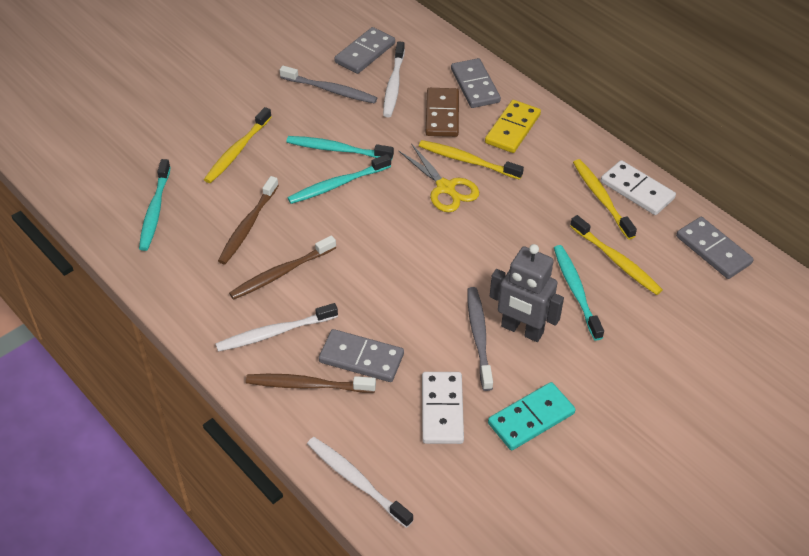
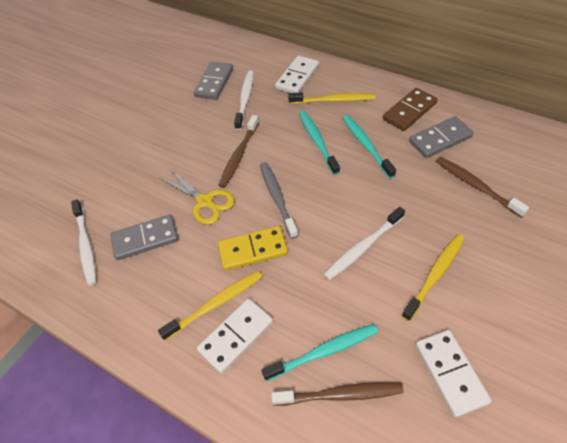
grey domino: 4 -> 3
grey robot: 1 -> 0
grey toothbrush: 2 -> 1
turquoise domino: 1 -> 0
turquoise toothbrush: 4 -> 3
white domino: 2 -> 3
yellow toothbrush: 4 -> 3

